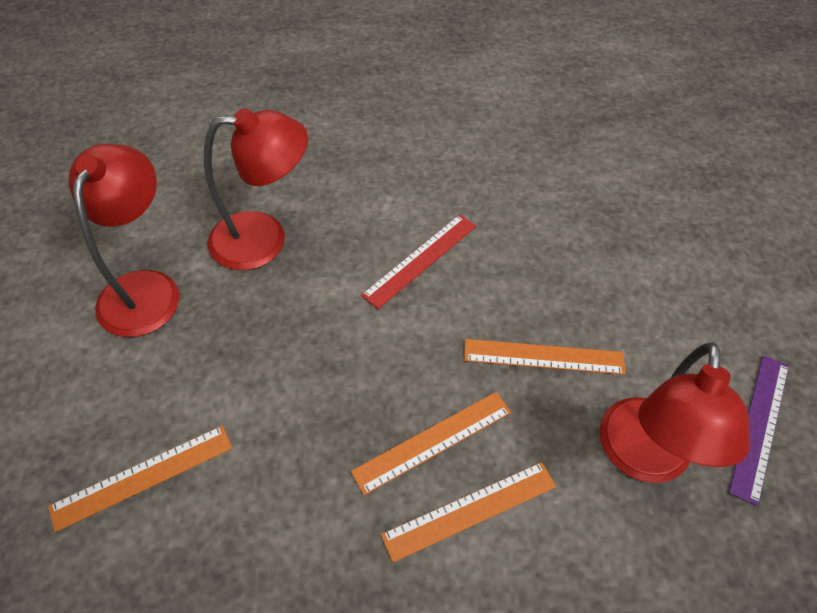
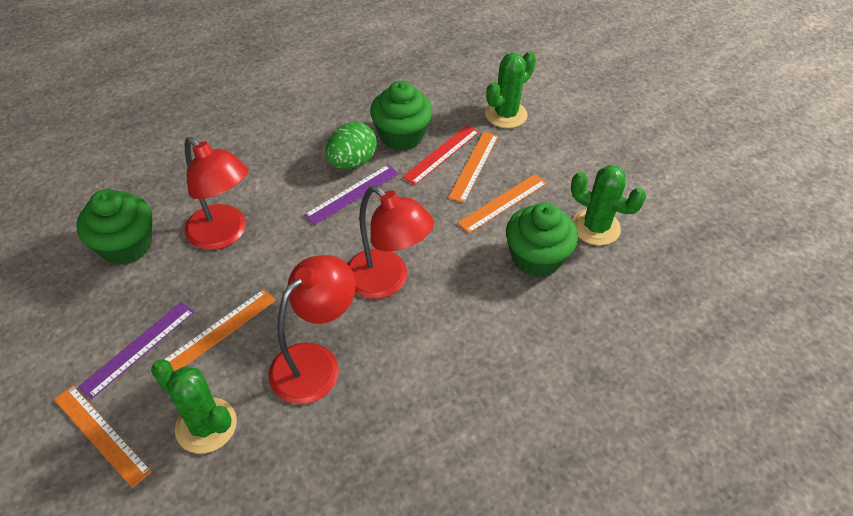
green cactus: 0 -> 3
green cupcake: 0 -> 3
green egg: 0 -> 1
purple ruler: 1 -> 2

